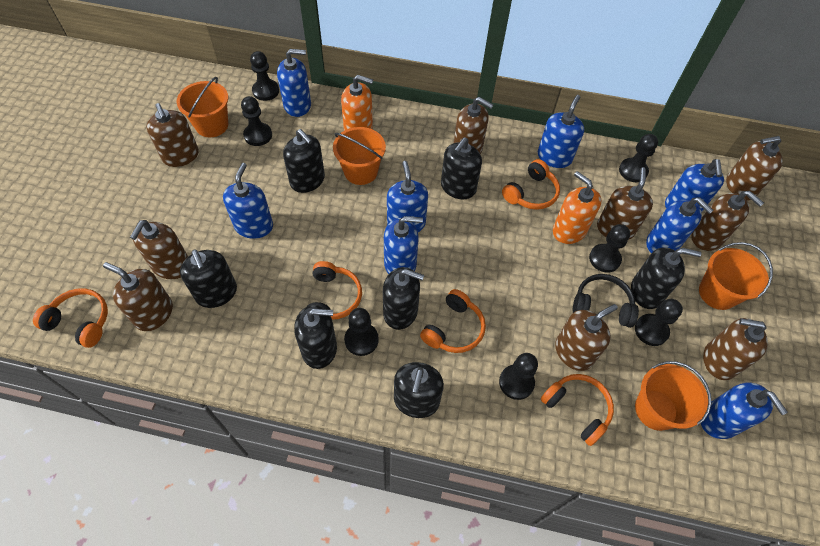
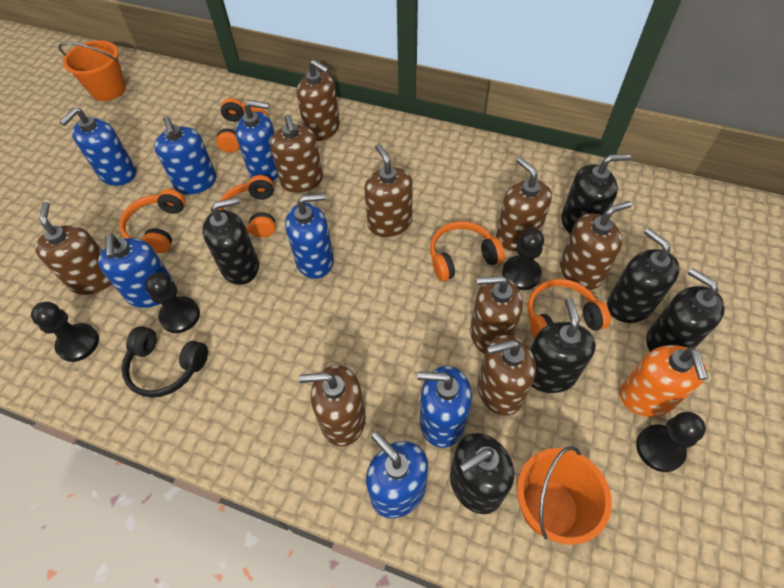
black pawn: 7 -> 4
black soap dispenser: 7 -> 6
blue soap dispenser: 8 -> 7
orange bucket: 4 -> 2
orange soap dispenser: 2 -> 1

